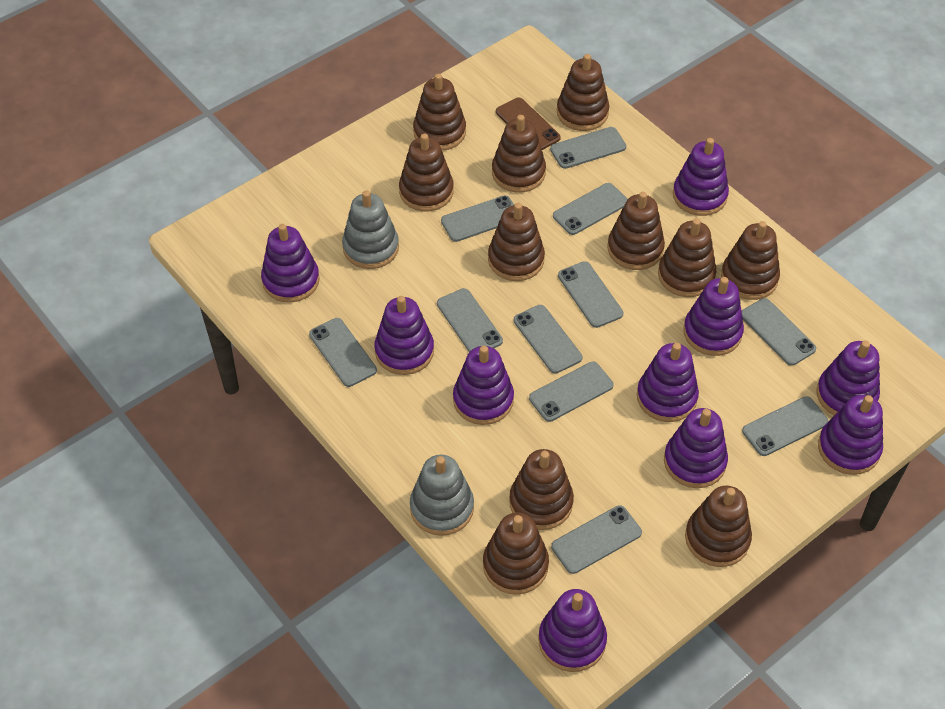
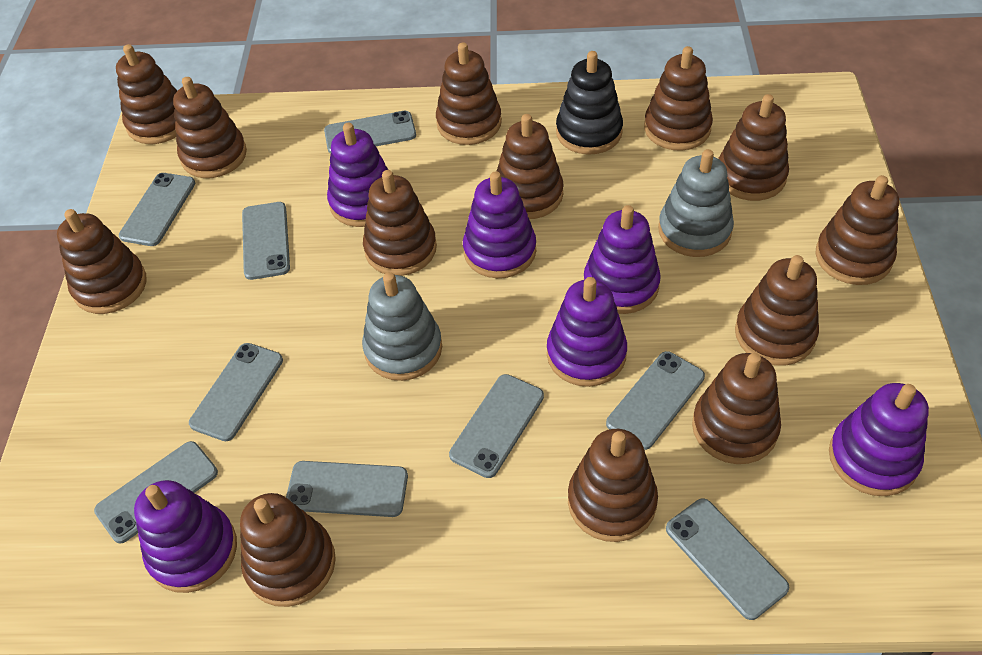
black stacking toy: 0 -> 1
brown phone: 1 -> 0
brown stacking toy: 11 -> 13
grey phone: 11 -> 9
purple stacking toy: 10 -> 6

